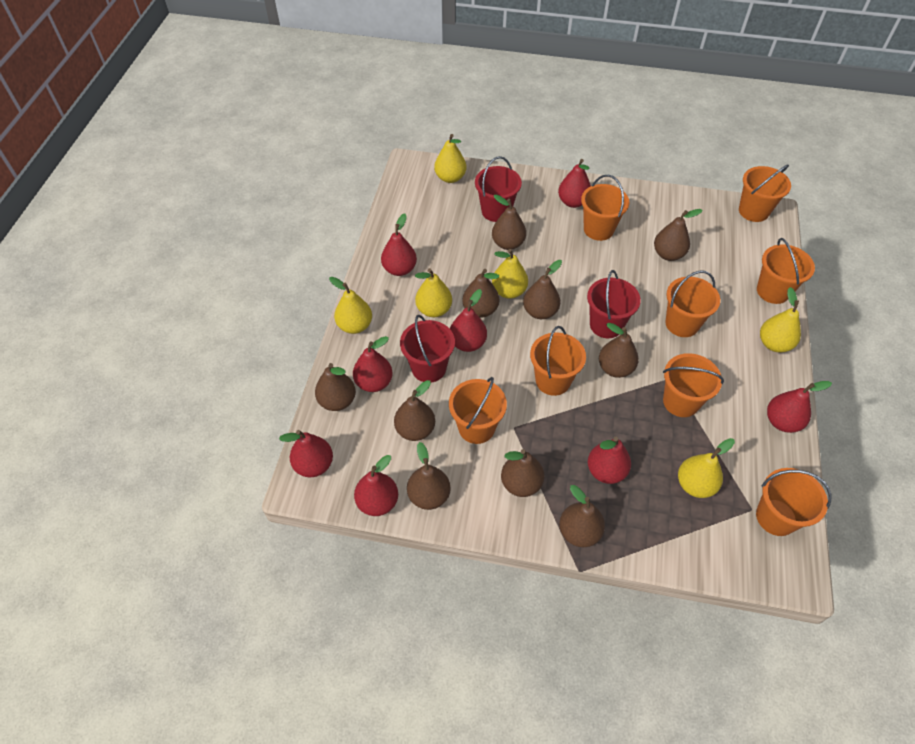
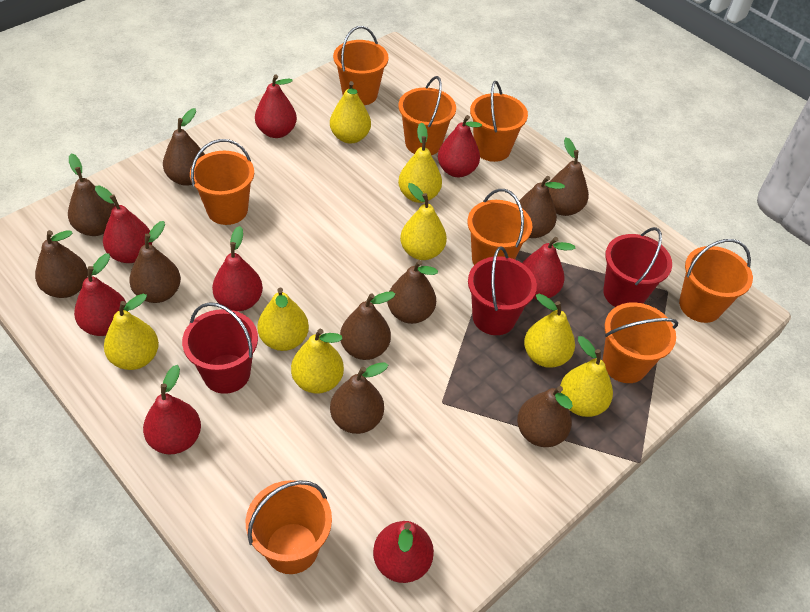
yellow pear: 6 -> 8

